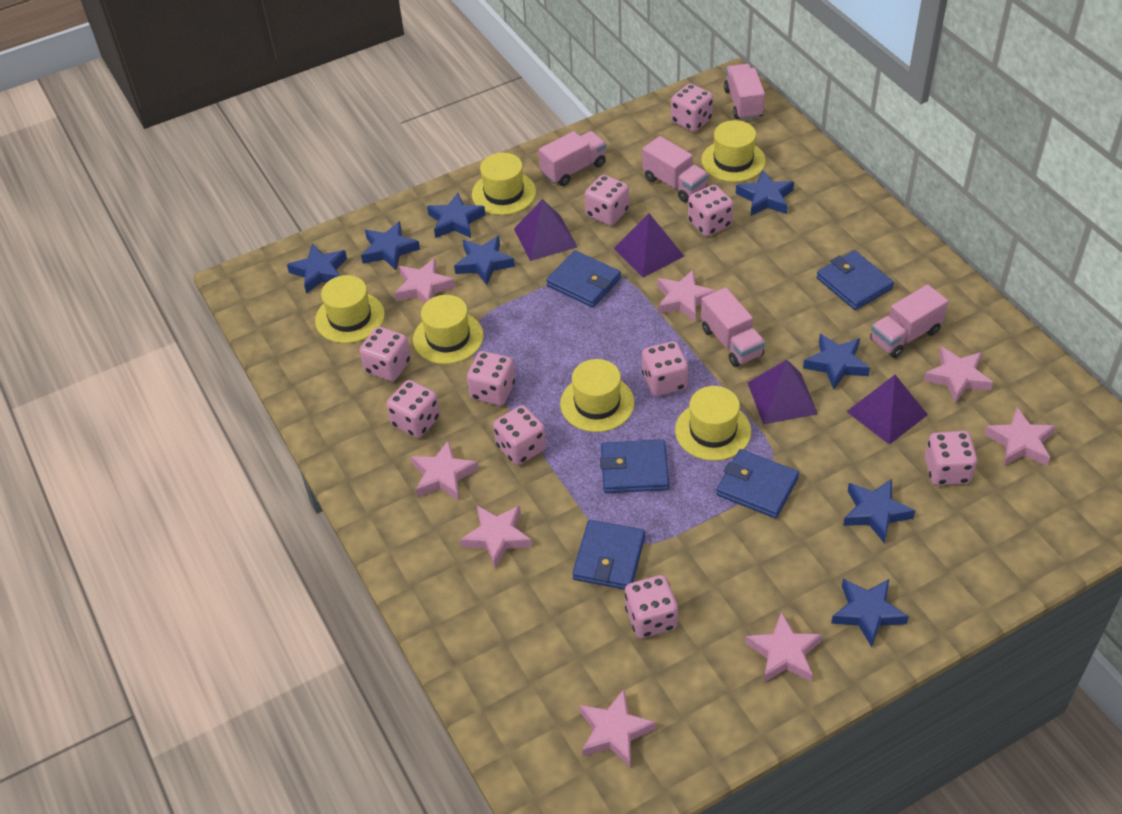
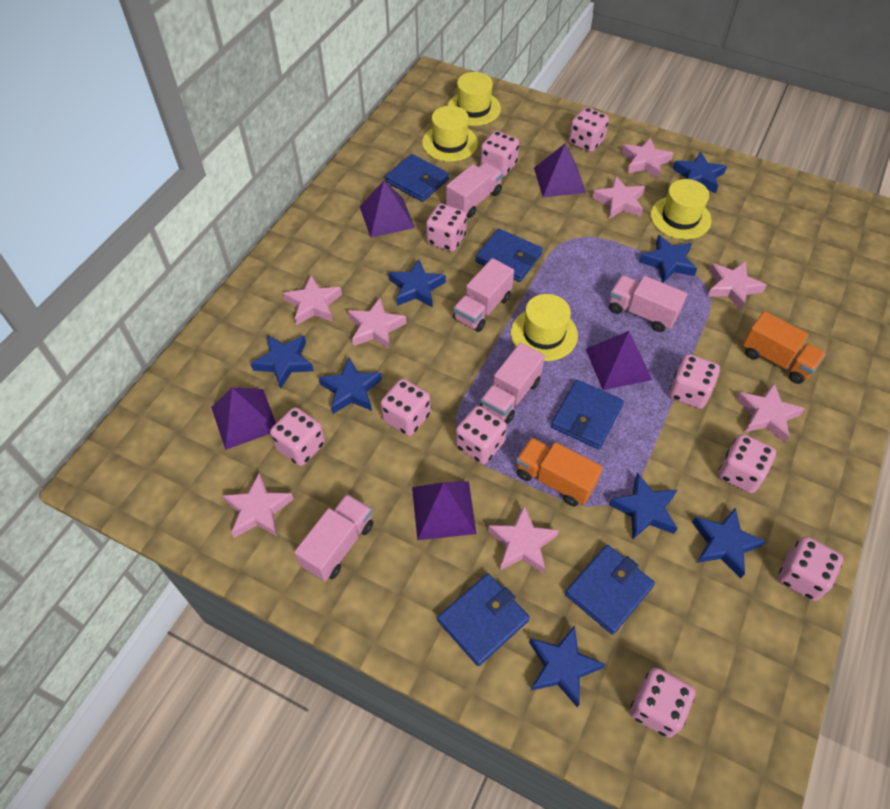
orange truck: 0 -> 2
purple pyramid: 4 -> 5
yellow hat: 6 -> 4

